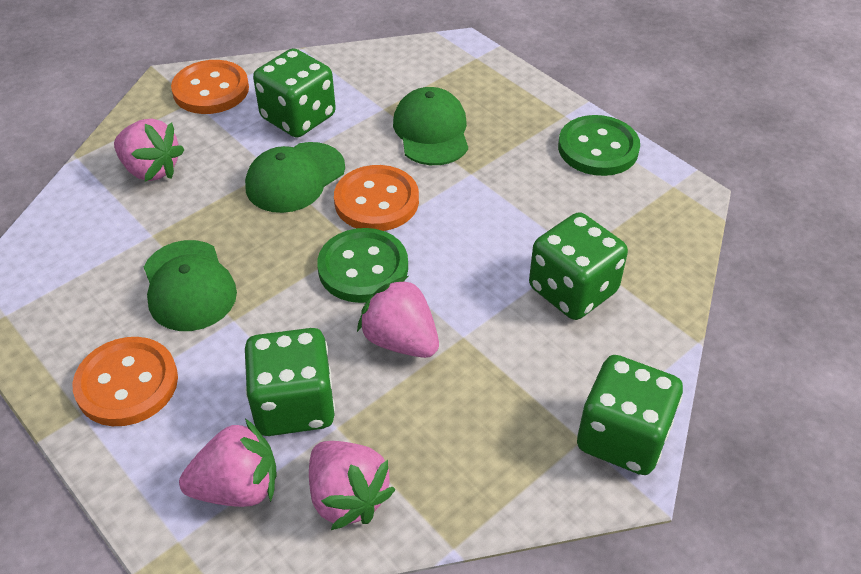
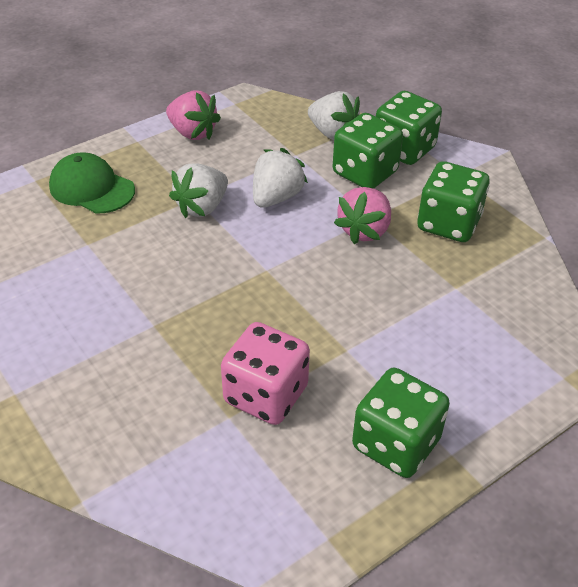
green button: 2 -> 0
green cap: 3 -> 1
orange button: 3 -> 0
pink dice: 0 -> 1
pink strawberry: 4 -> 2
white strawberry: 0 -> 3

